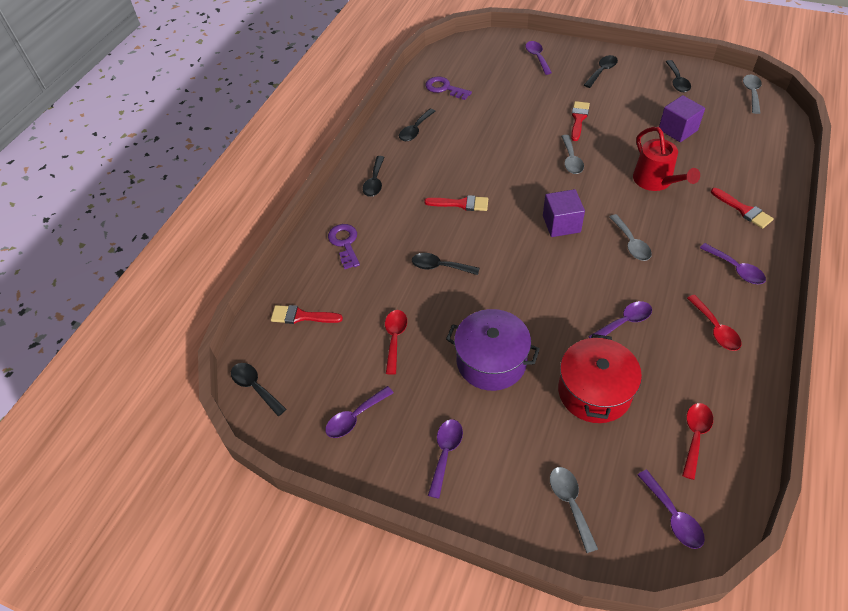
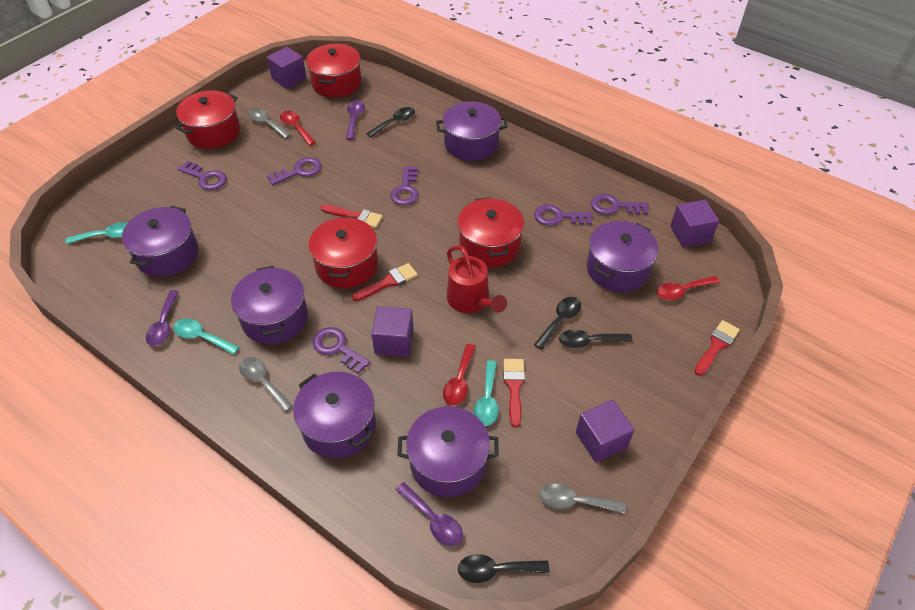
black spoon: 6 -> 4
grey spoon: 4 -> 3
purple cube: 2 -> 4
purple key: 2 -> 6
purple pot: 1 -> 6
purple spoon: 6 -> 3
red pot: 1 -> 4
turquoise spoon: 0 -> 3

